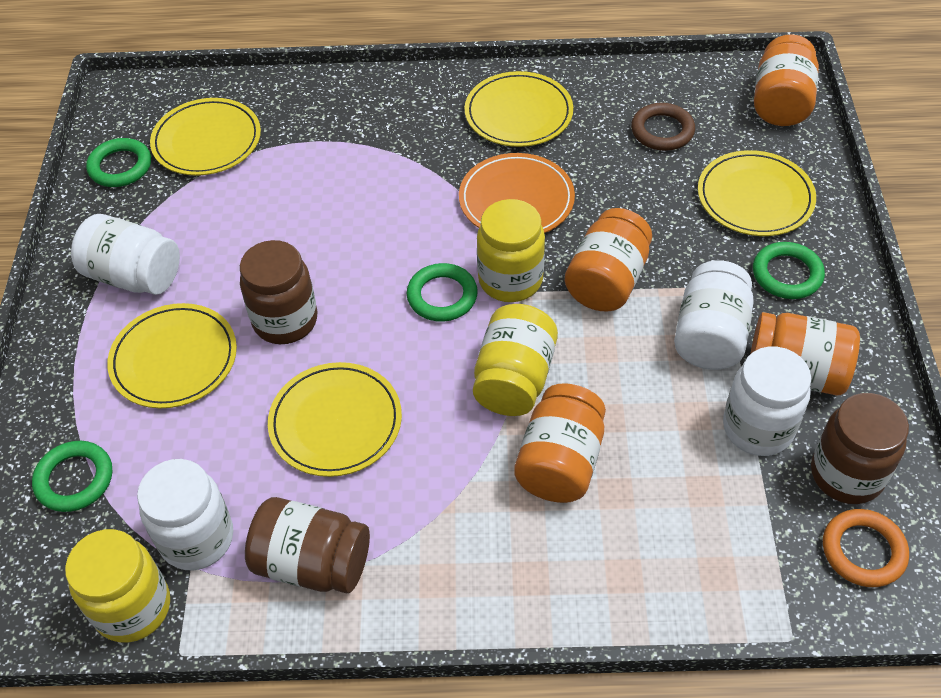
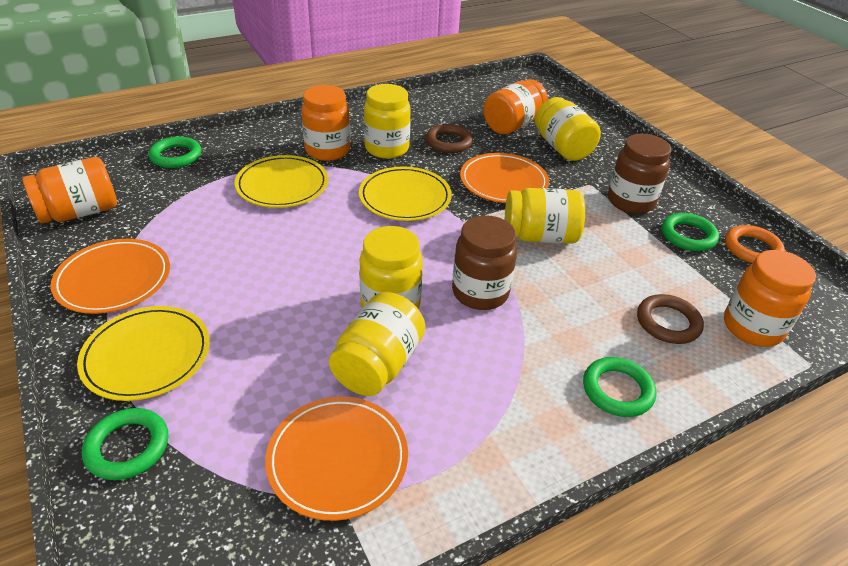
brown jar: 3 -> 2
brown ring: 1 -> 2
orange plate: 1 -> 3
white jar: 4 -> 0
yellow jar: 3 -> 5
yellow plate: 5 -> 3

